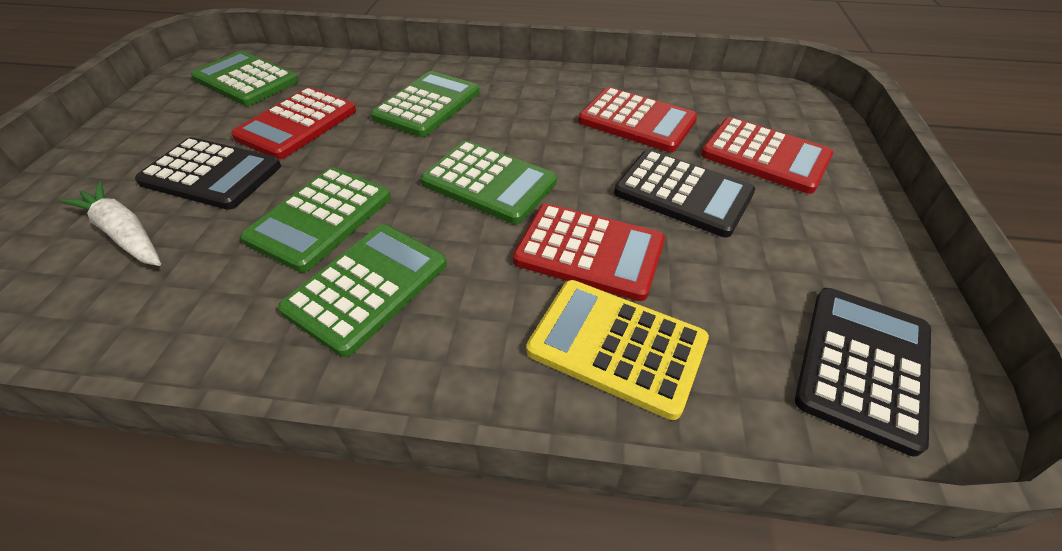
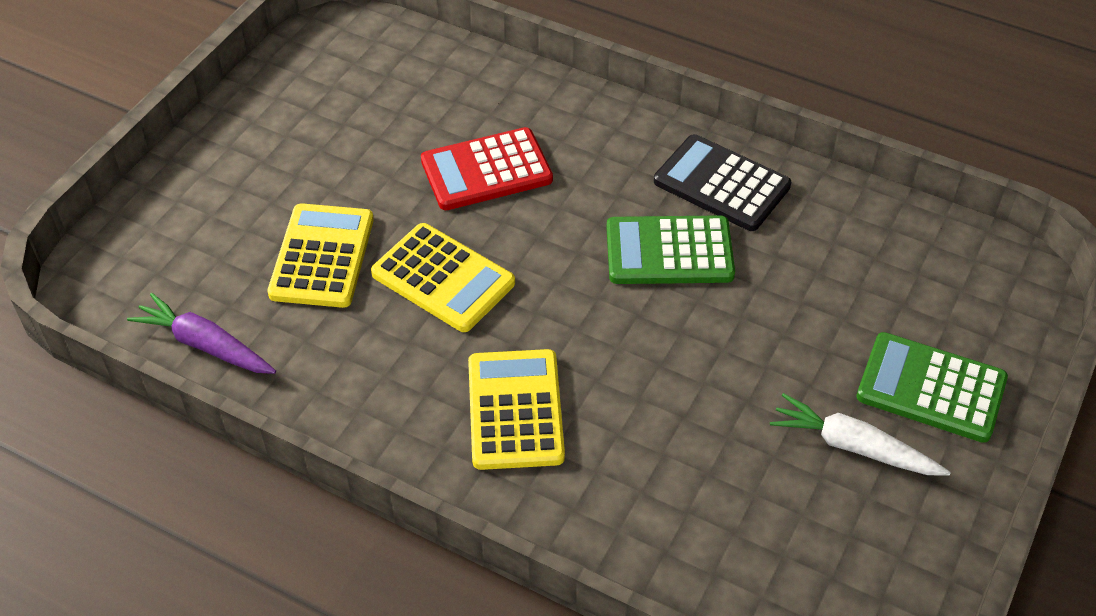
black calculator: 3 -> 1
green calculator: 5 -> 2
purple carrot: 0 -> 1
red calculator: 4 -> 1
yellow calculator: 1 -> 3

